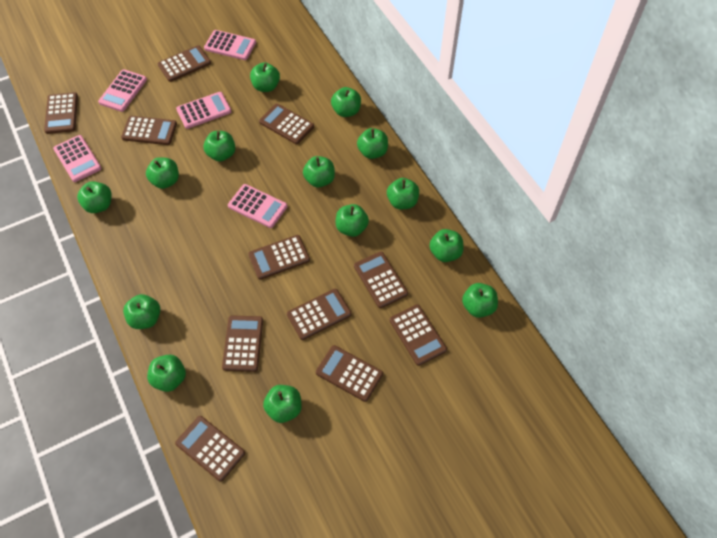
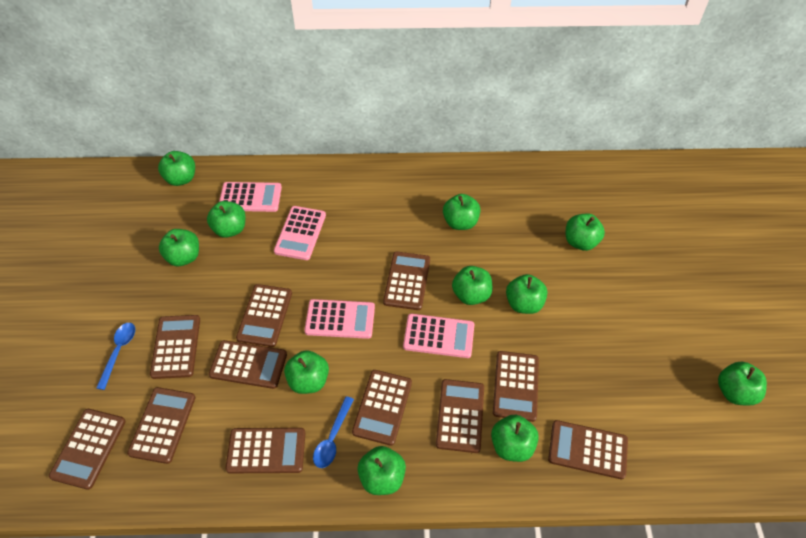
blue spoon: 0 -> 2
green apple: 14 -> 11
pink calculator: 5 -> 4

